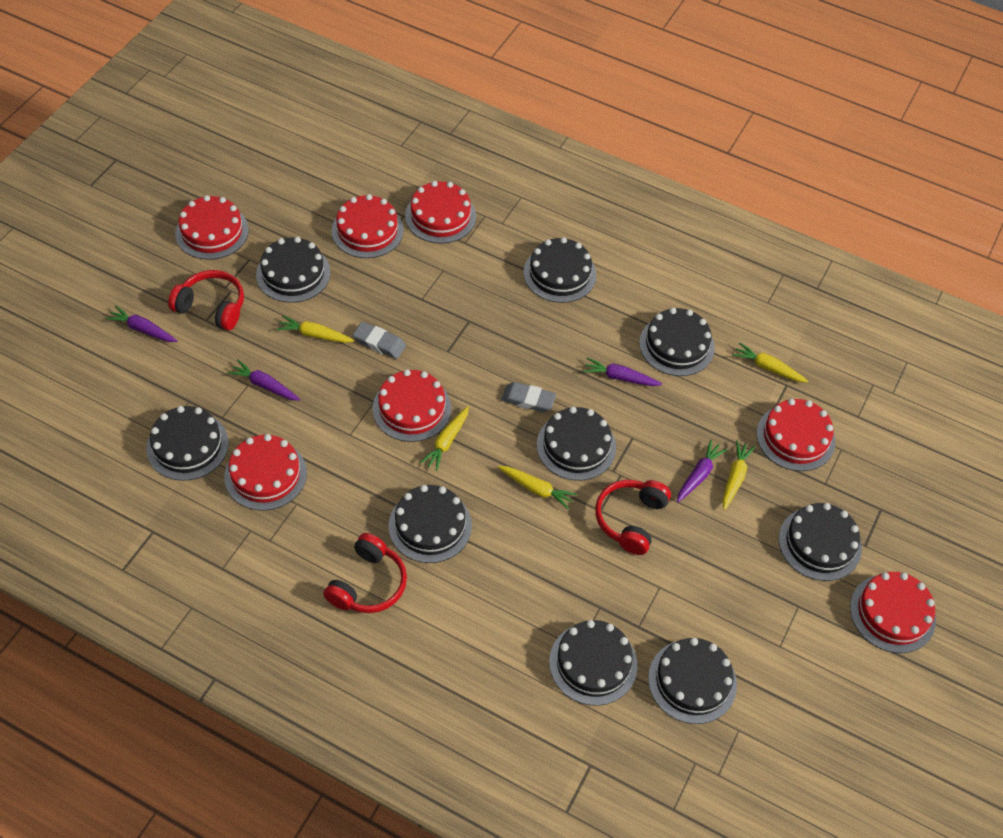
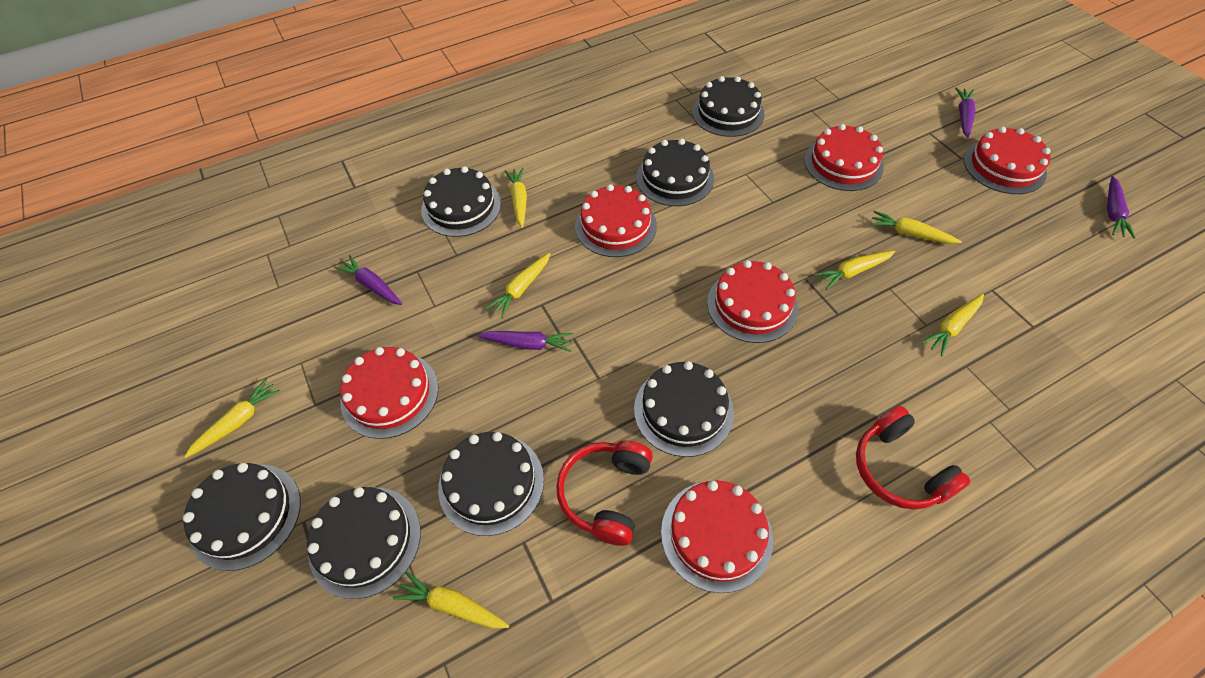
black cake: 9 -> 7
grey eraser: 2 -> 0
red cake: 7 -> 6
red headphones: 3 -> 2
yellow carrot: 5 -> 7

